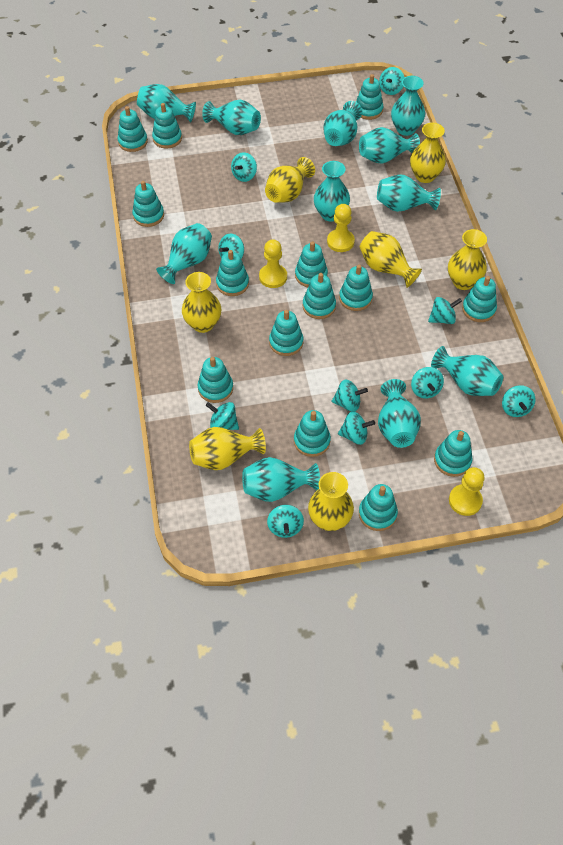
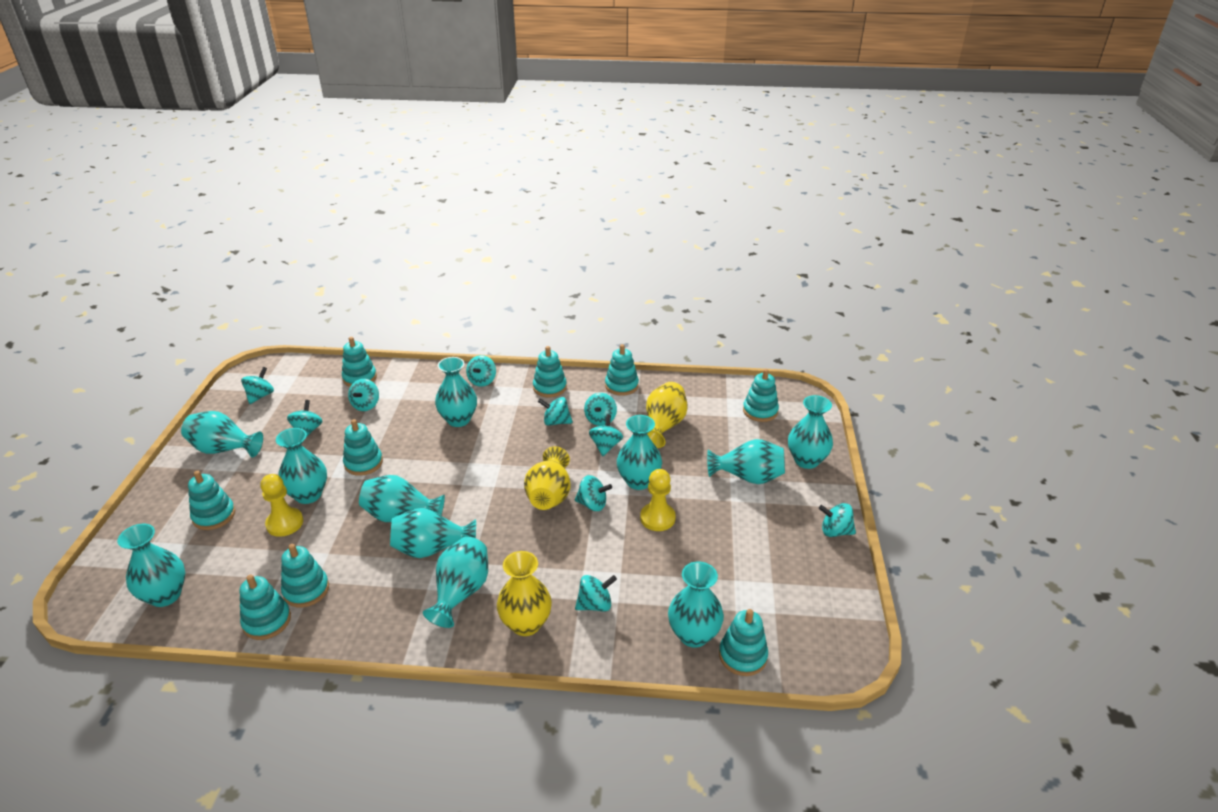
turquoise stacking toy: 14 -> 9
yellow pawn: 3 -> 2
yellow vase: 7 -> 3

